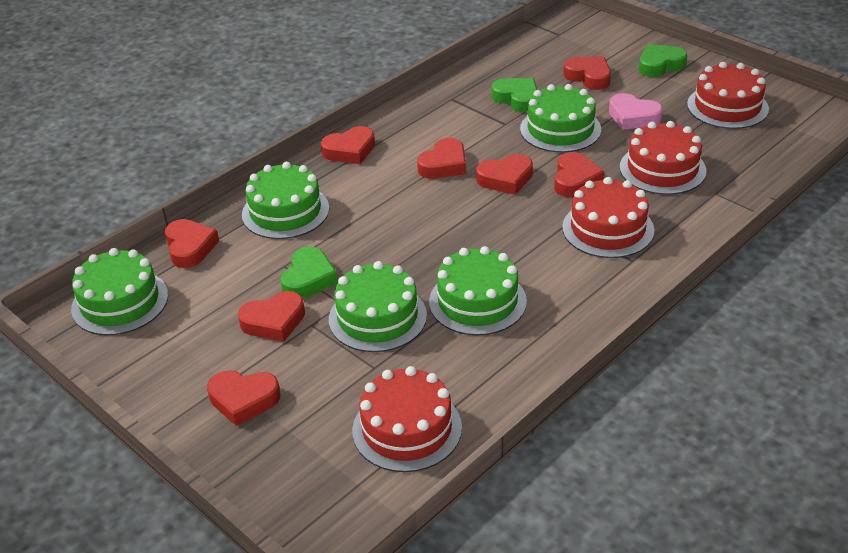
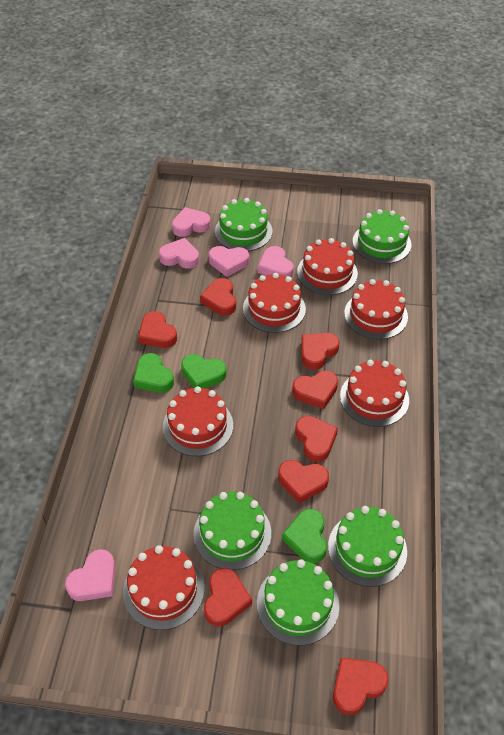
pink heart: 1 -> 5
red cake: 4 -> 6

